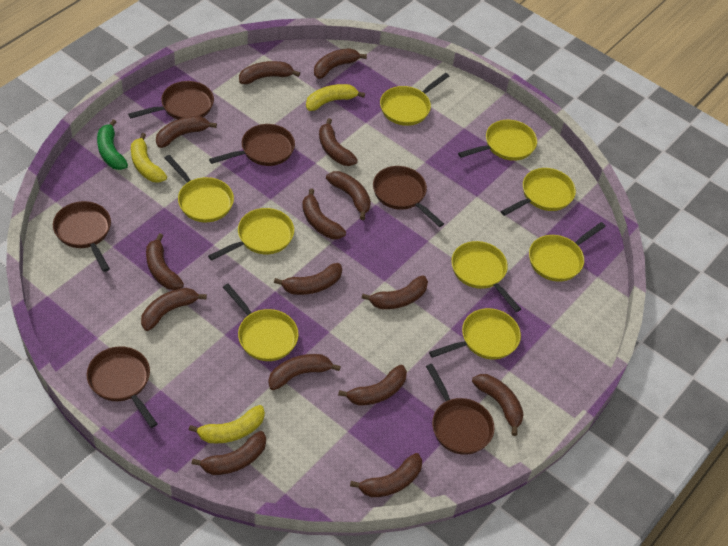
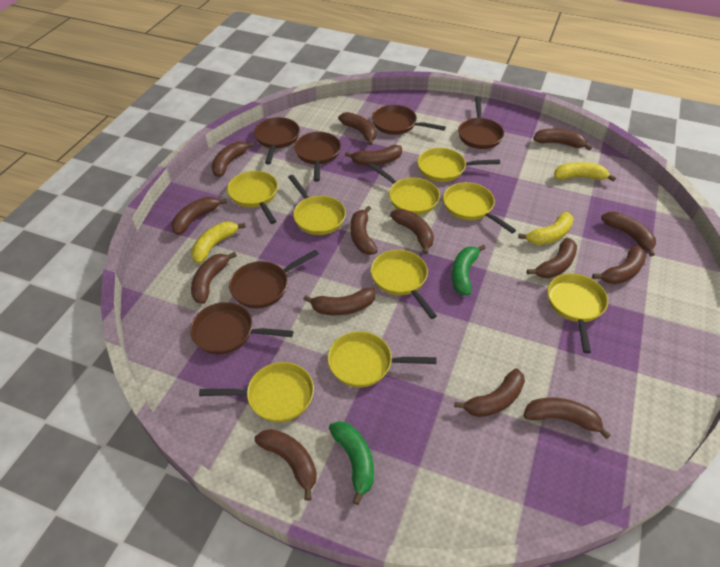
green banana: 1 -> 2

